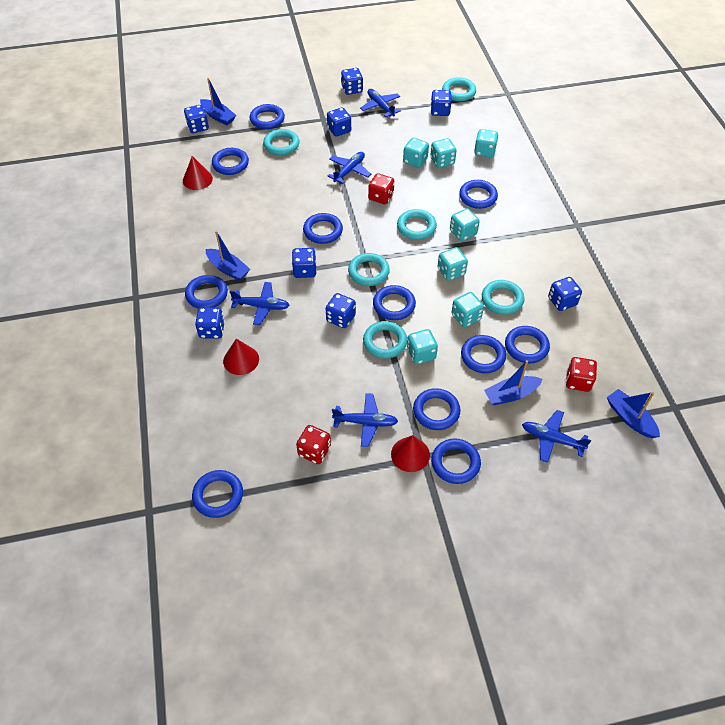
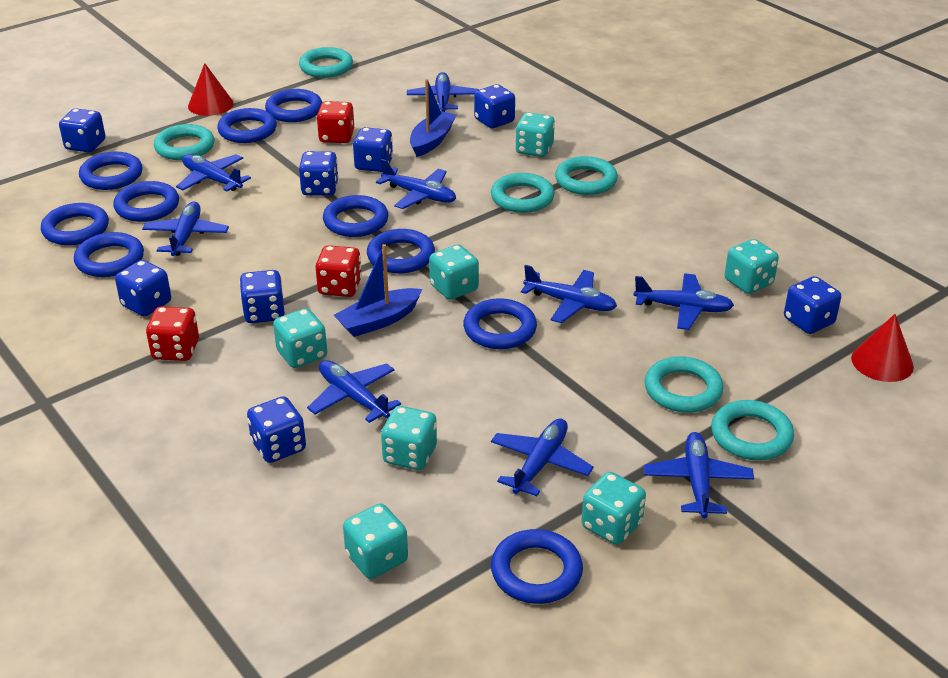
blue boat: 4 -> 2
blue plane: 5 -> 9
blue ring: 11 -> 10
red cone: 3 -> 2

